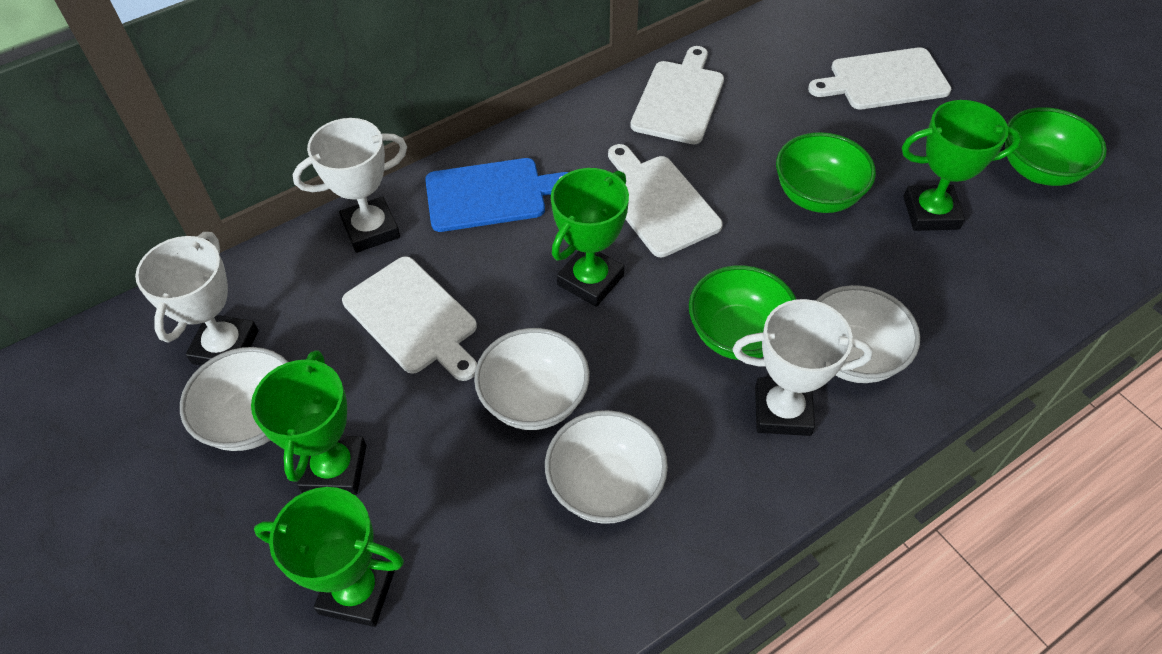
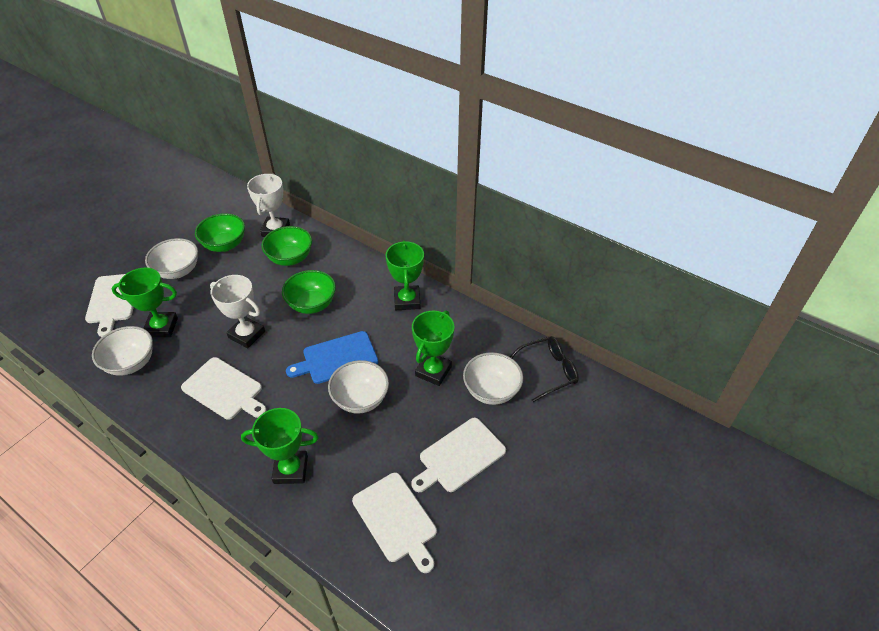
black glasses: 0 -> 1
white trophy: 3 -> 2

